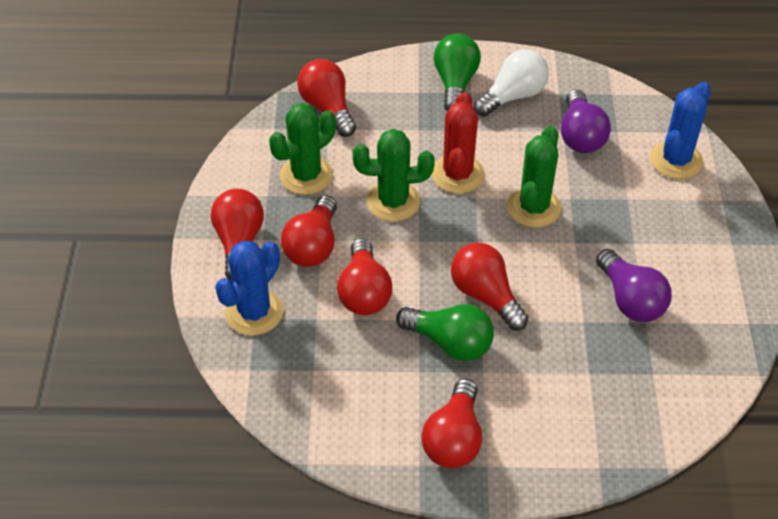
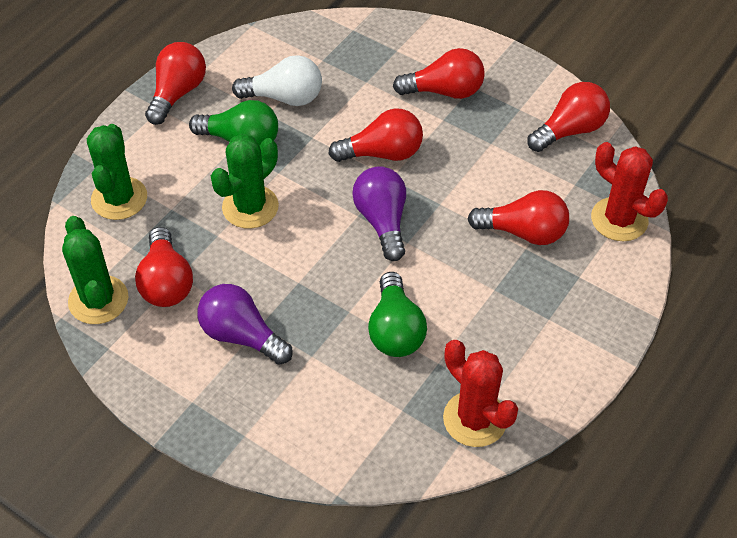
blue cactus: 2 -> 0
red cactus: 1 -> 2

